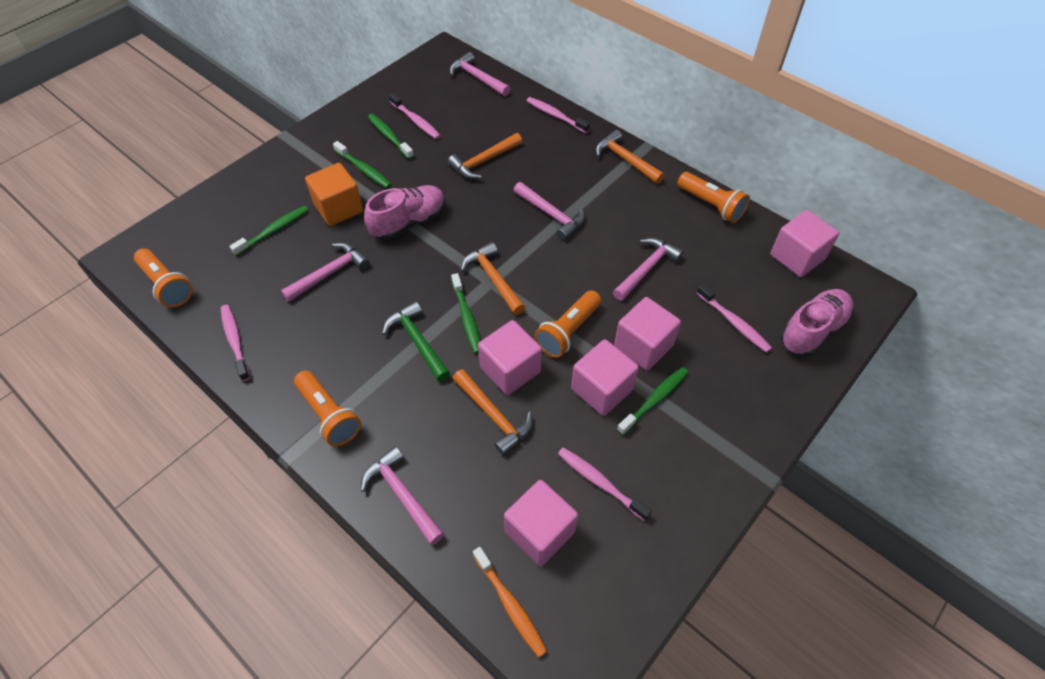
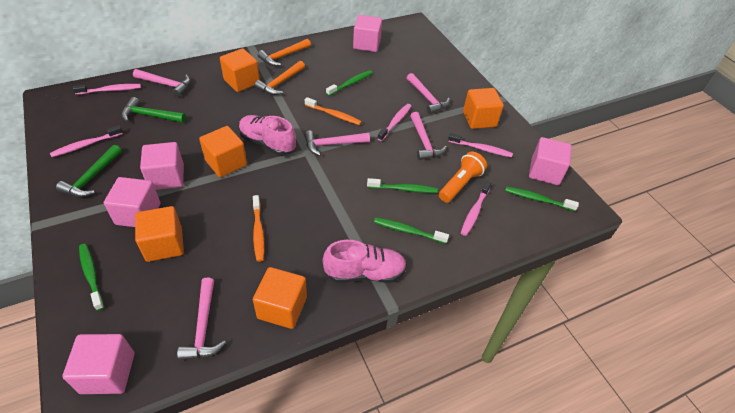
green hammer: 1 -> 2
orange cube: 1 -> 5
orange flashlight: 4 -> 1
orange hammer: 4 -> 2
orange toothbrush: 1 -> 2

